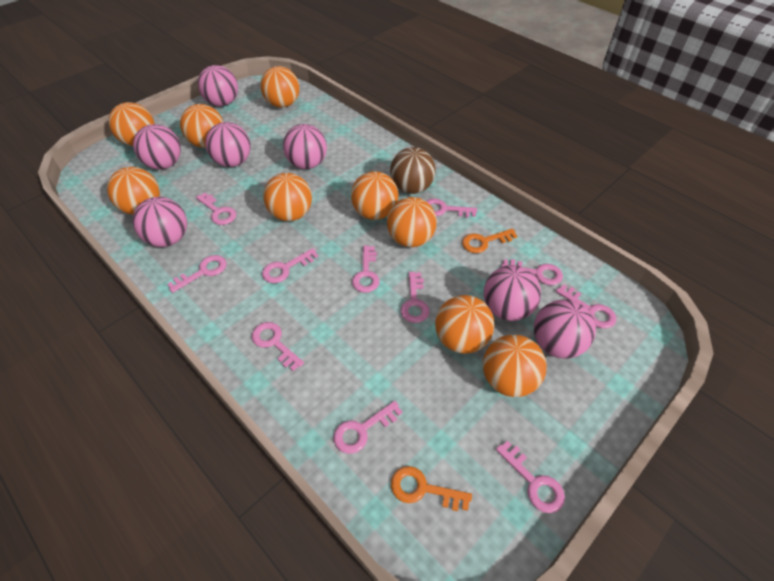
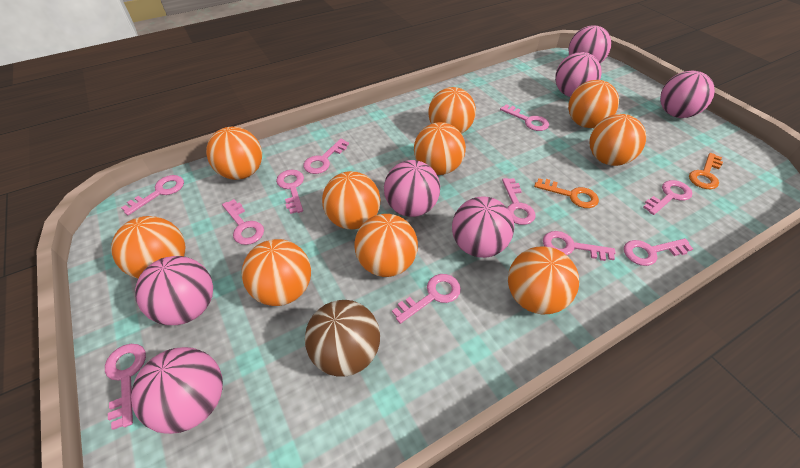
orange ball: 9 -> 10

